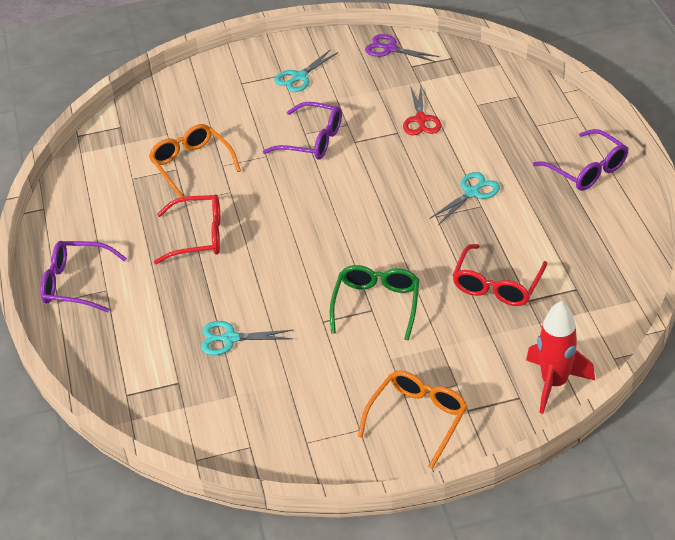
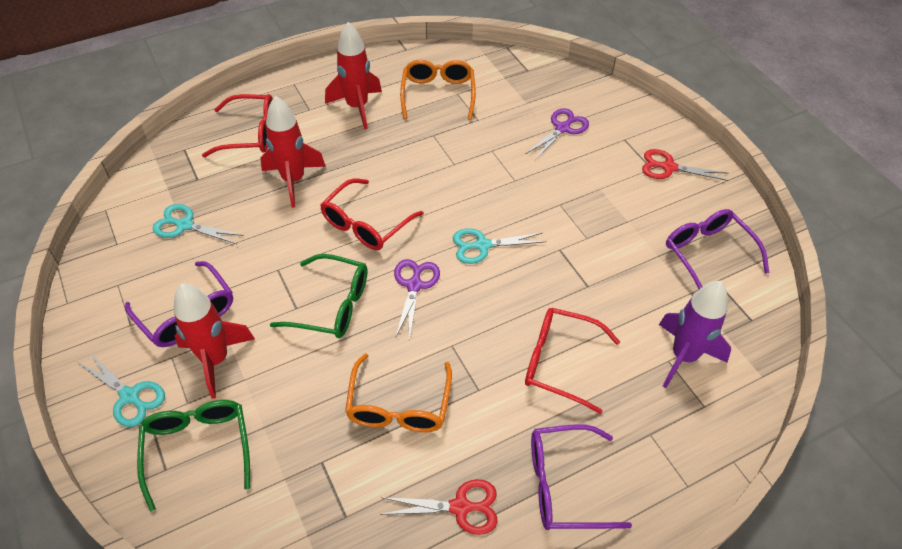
green glasses: 1 -> 2
purple rocket: 0 -> 1
purple scissors: 1 -> 2
red glasses: 2 -> 3
red rocket: 1 -> 3
red scissors: 1 -> 2

